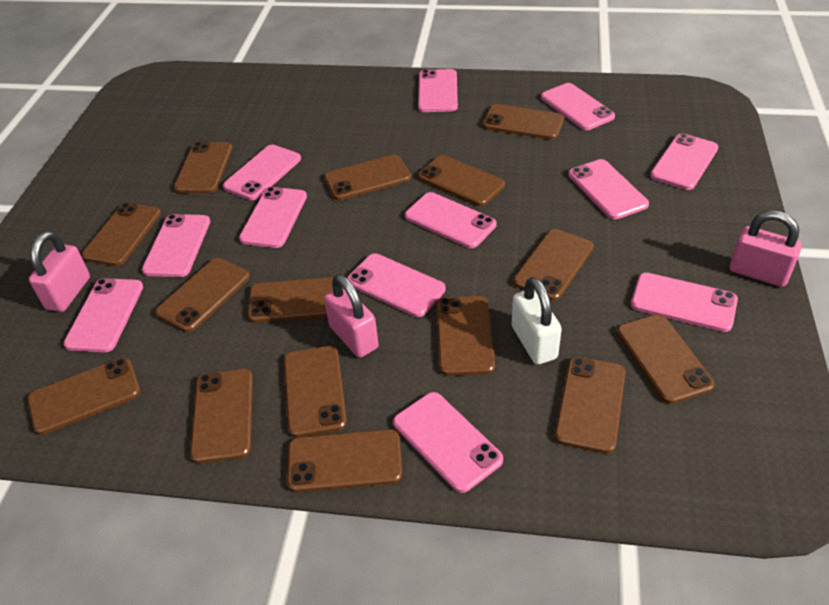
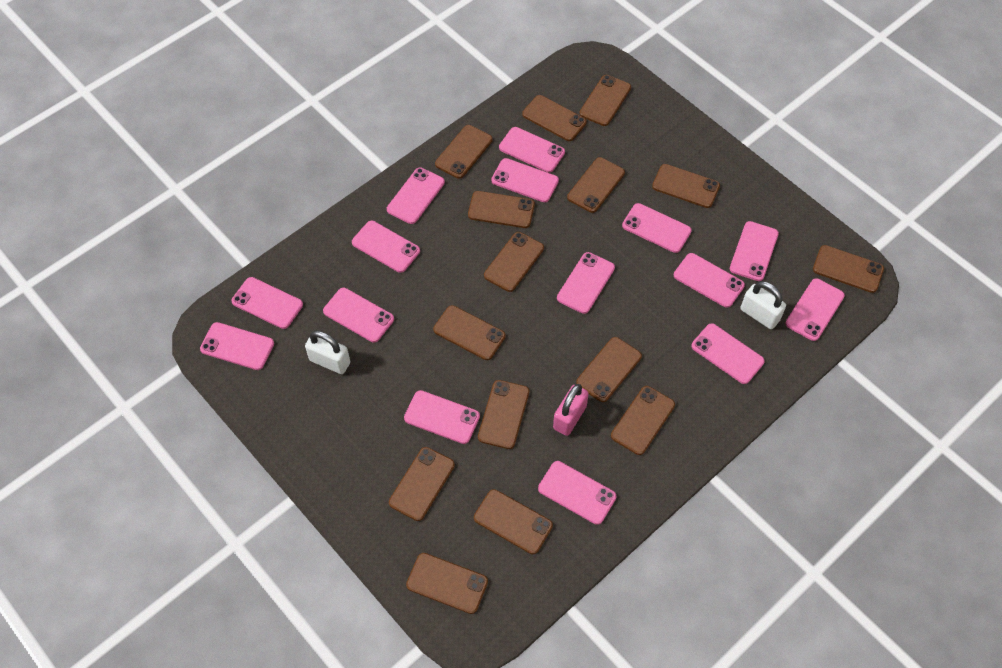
pink padlock: 3 -> 1
pink phone: 12 -> 15
white padlock: 1 -> 2

